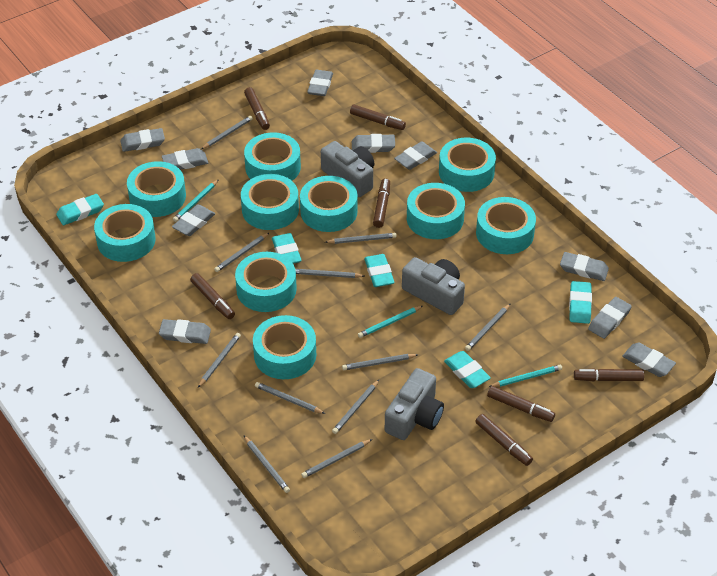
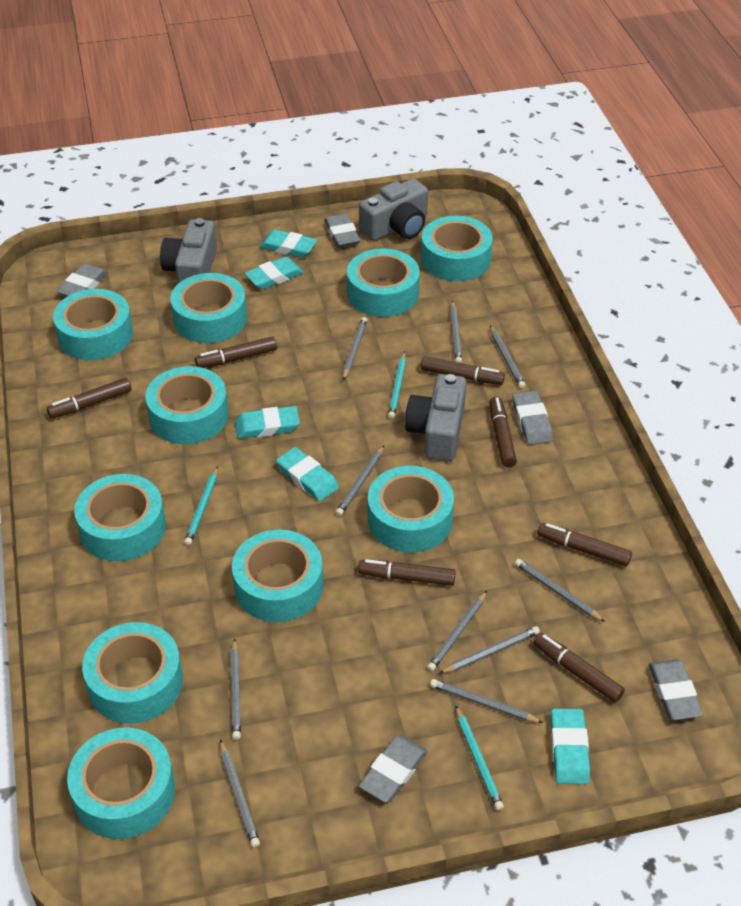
grey eraser: 10 -> 5
grey pencil: 11 -> 10

